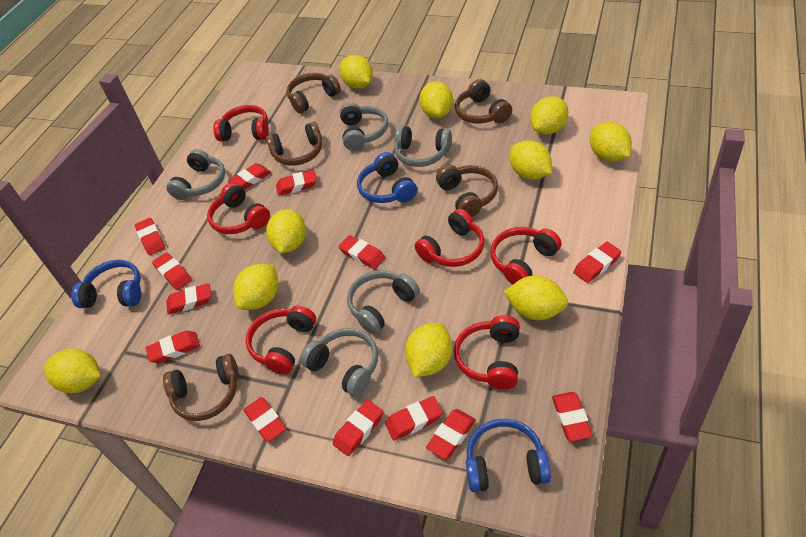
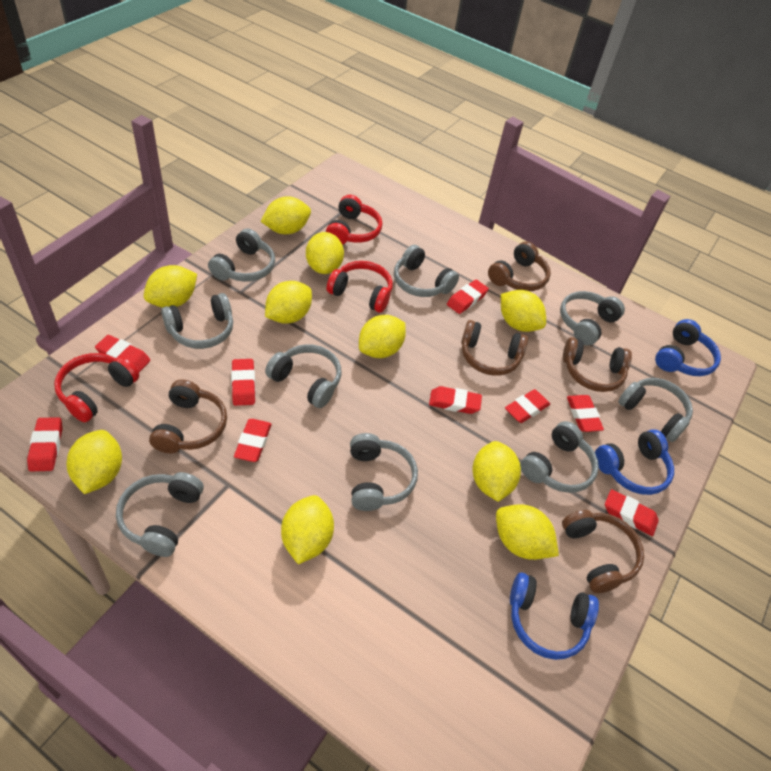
grey headphones: 5 -> 9
red eraser: 13 -> 9
red headphones: 6 -> 3

